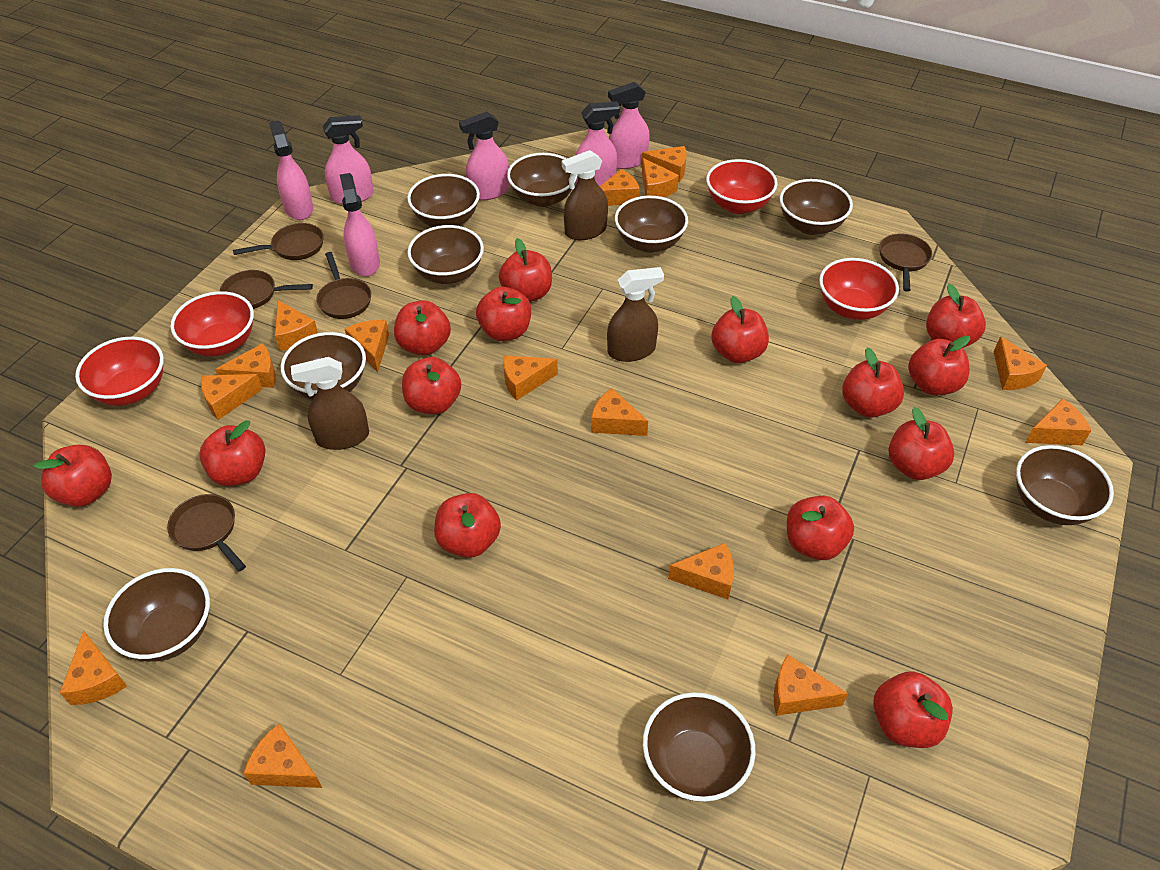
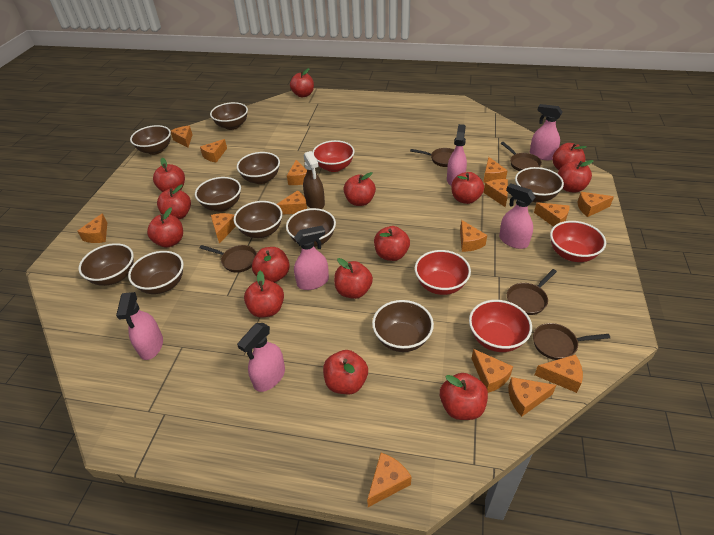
brown bowl: 9 -> 10
brown spray bottle: 3 -> 1

